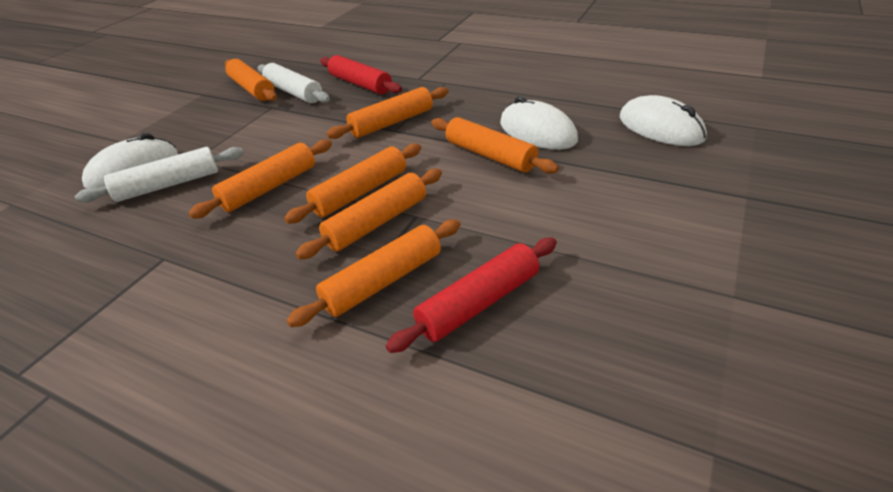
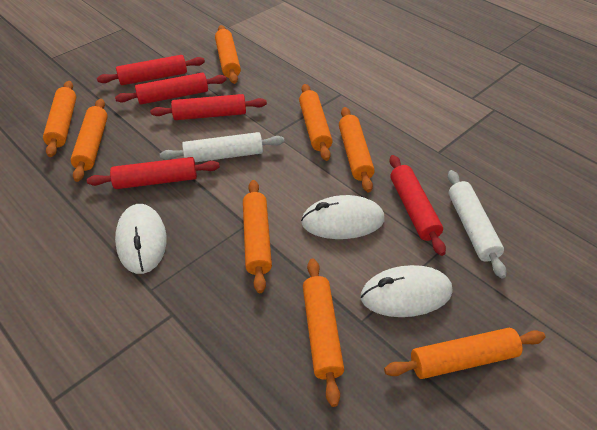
orange rolling pin: 7 -> 8
red rolling pin: 2 -> 5

